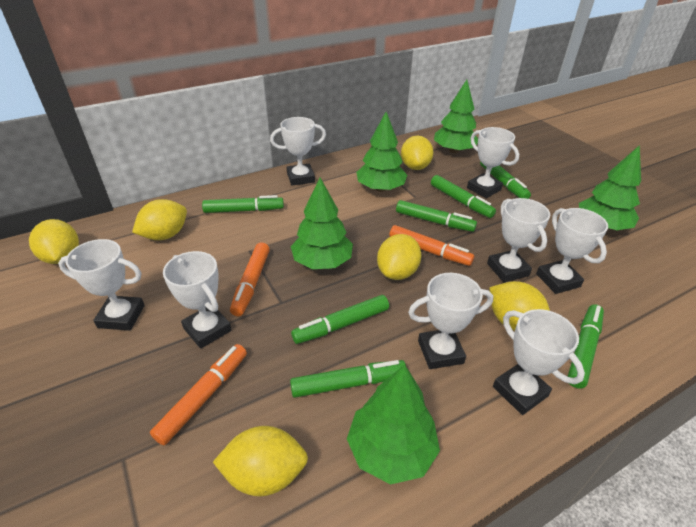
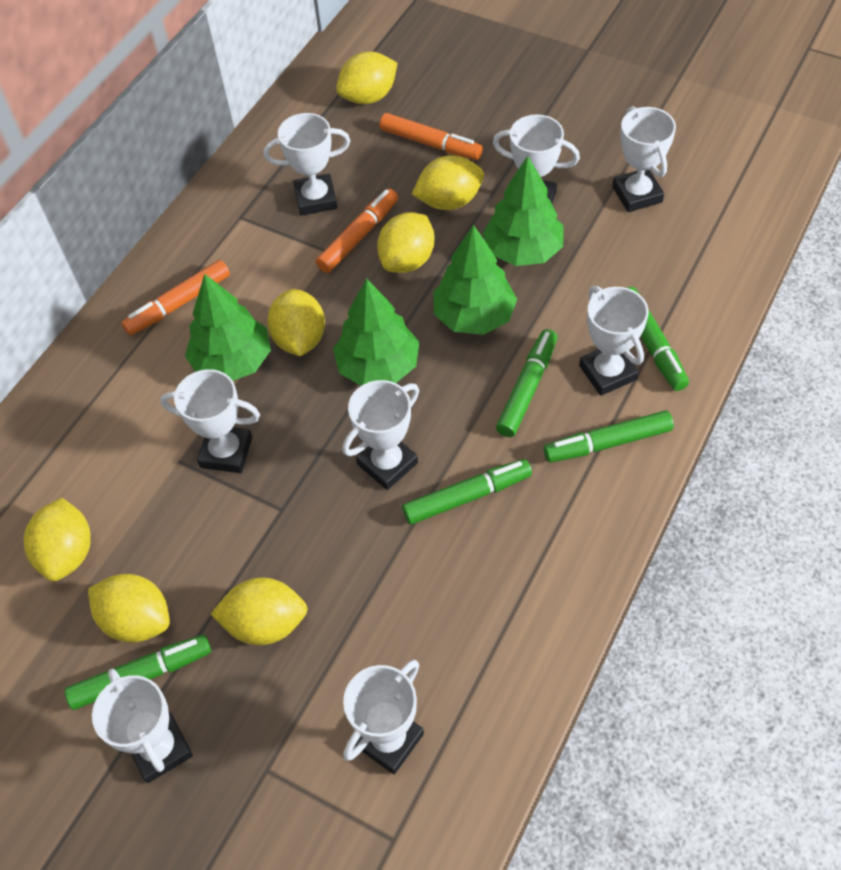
green marker: 7 -> 5
green tree: 5 -> 4
yellow lemon: 6 -> 7

